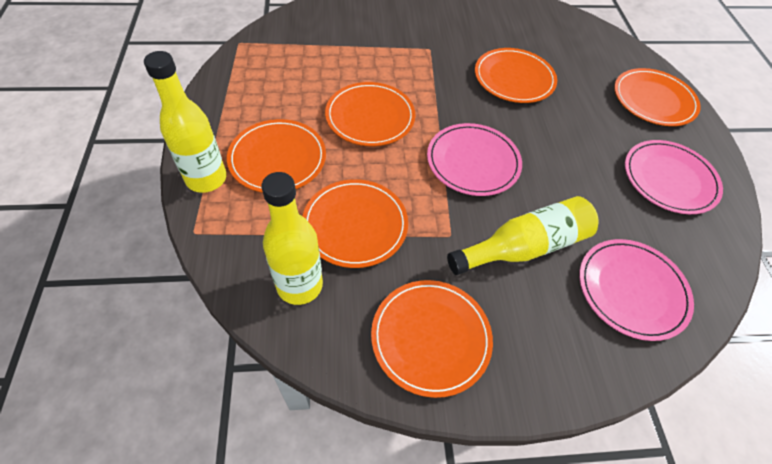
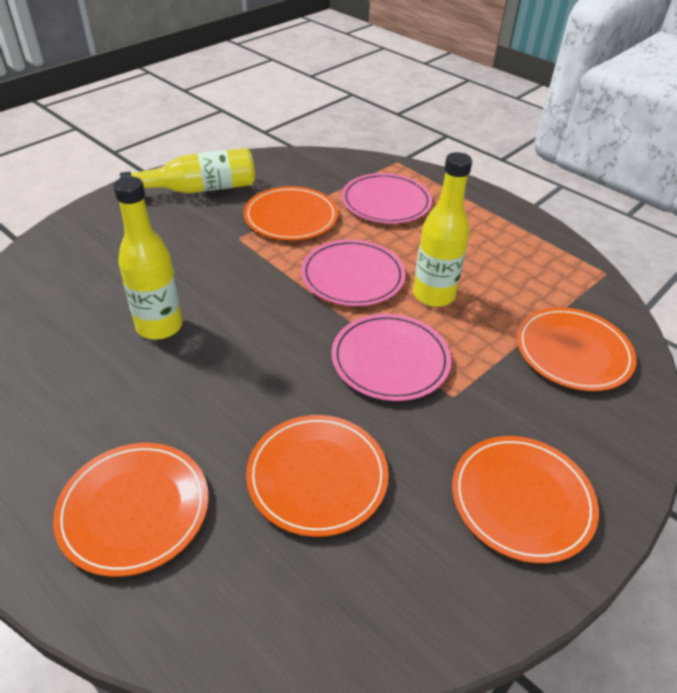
orange plate: 6 -> 5

